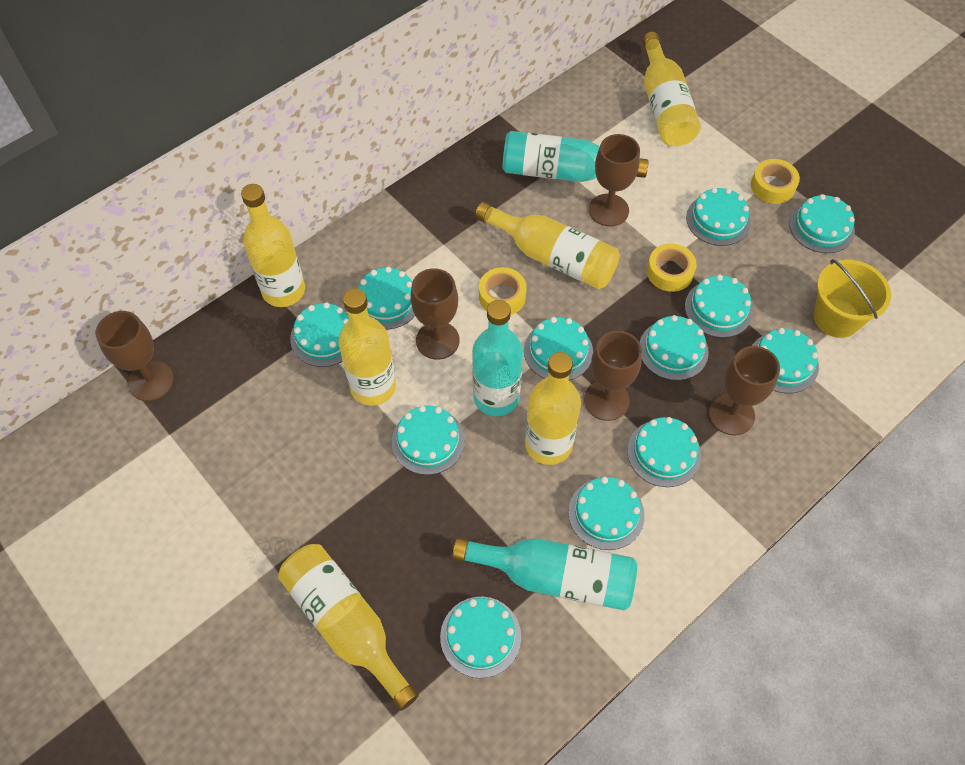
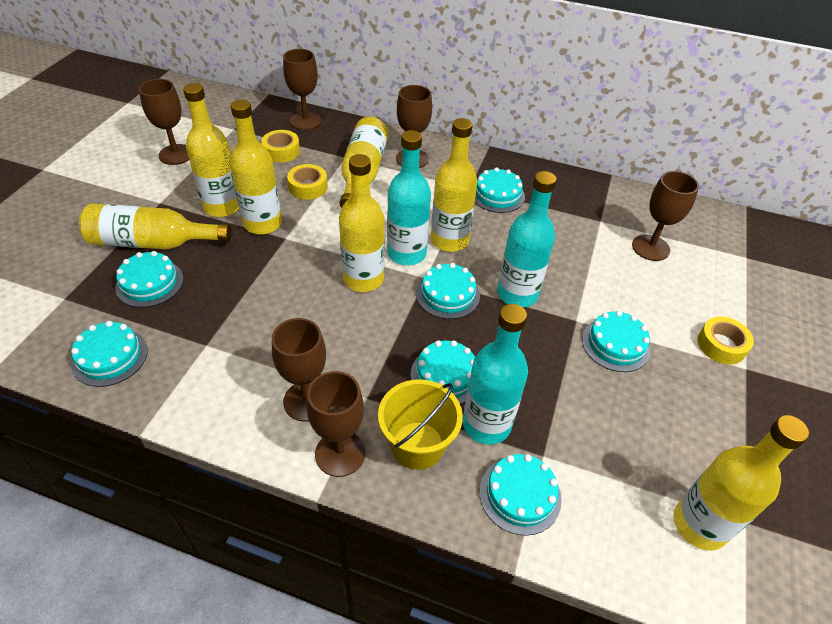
brown goblet: 5 -> 6
turquoise cake: 12 -> 7
yellow bottle: 6 -> 7

